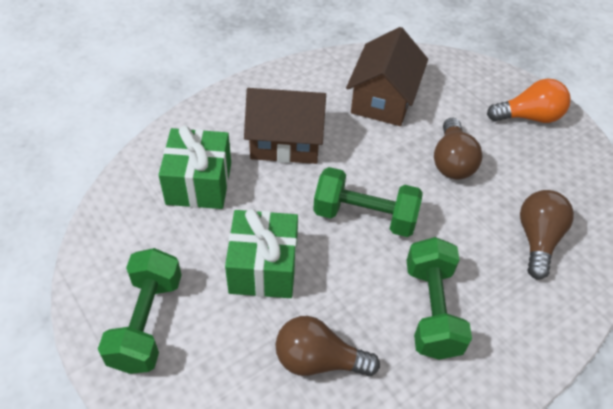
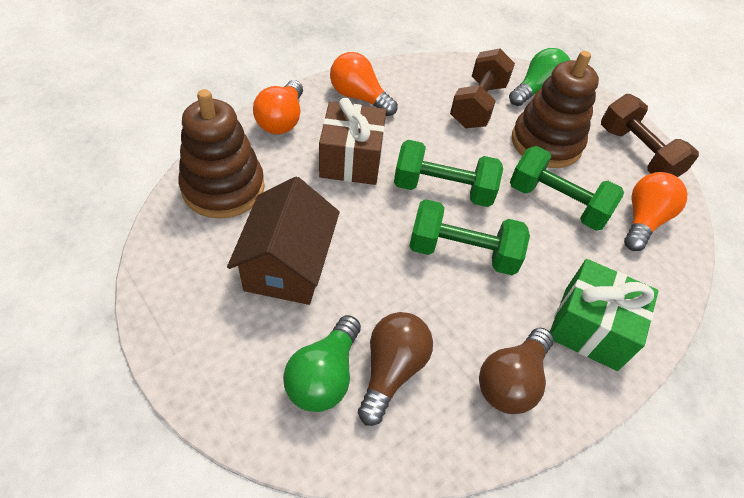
brown dumbbell: 0 -> 2
brown gift: 0 -> 1
brown house: 2 -> 1
brown light bulb: 3 -> 2
brown stacking toy: 0 -> 2
green gift: 2 -> 1
green light bulb: 0 -> 2
orange light bulb: 1 -> 3

